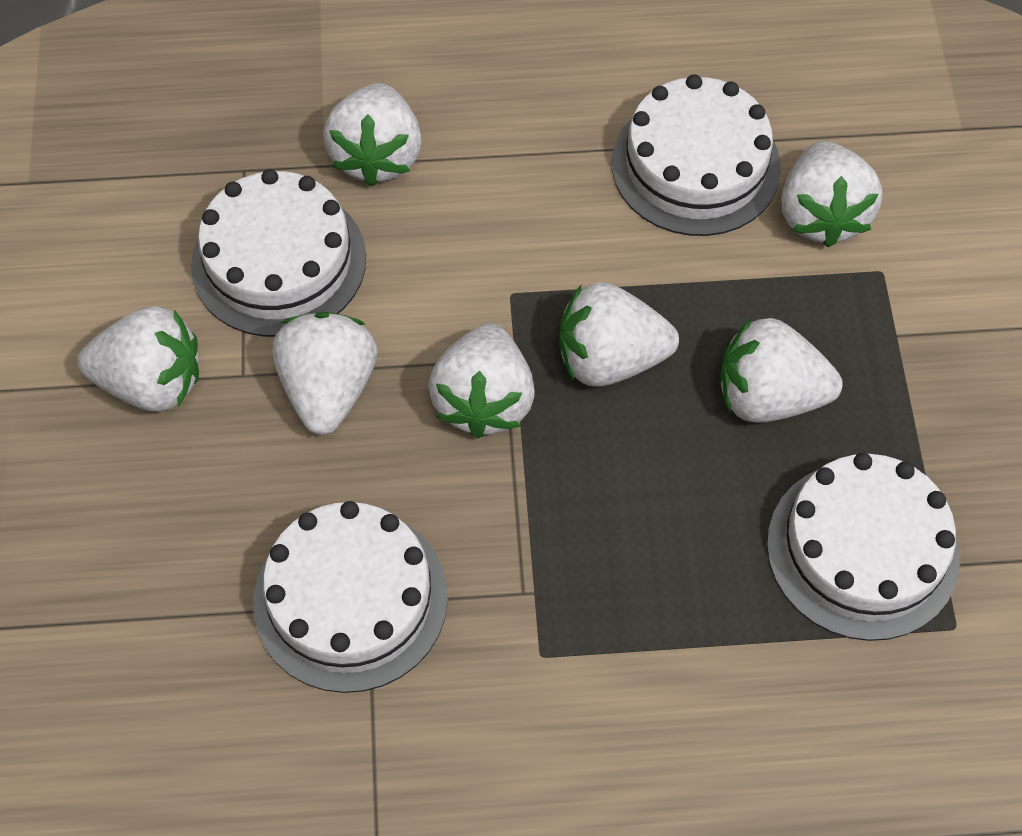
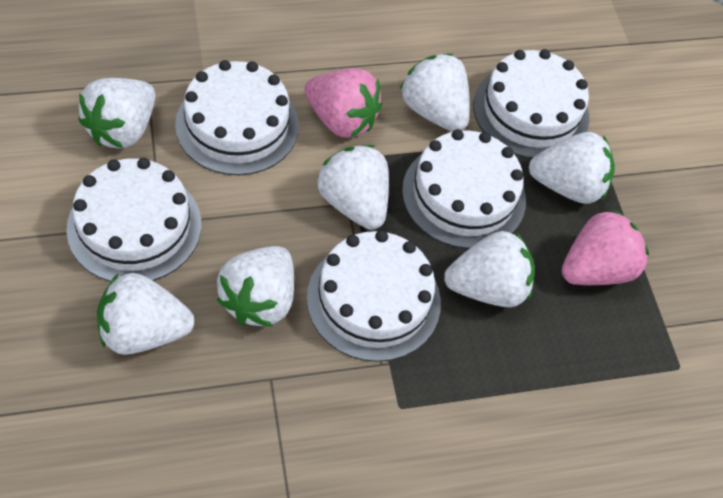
pink strawberry: 0 -> 2
white cake: 4 -> 5

